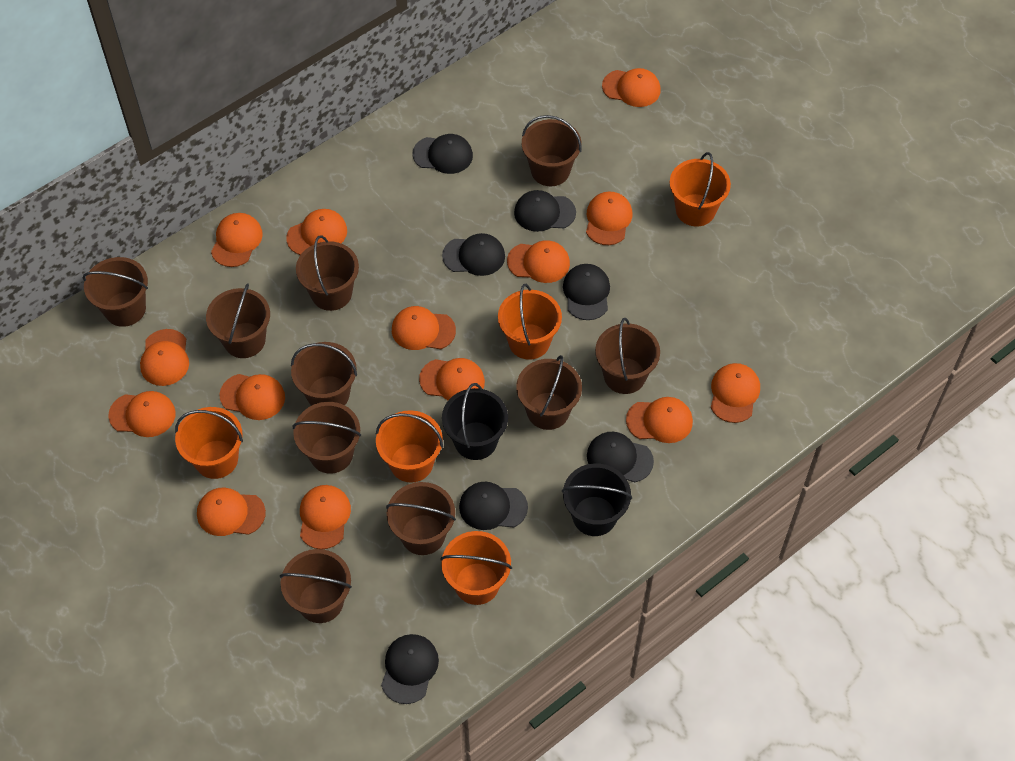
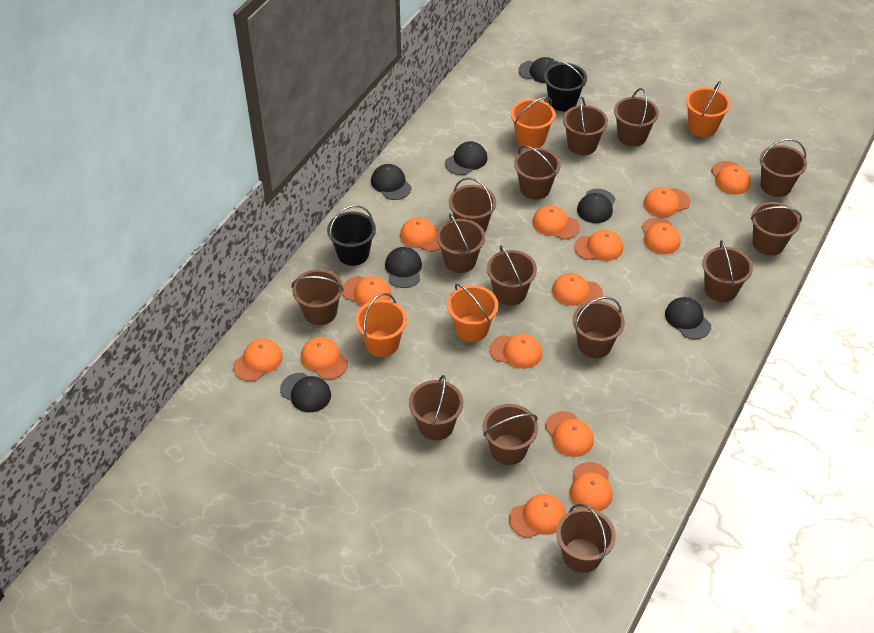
brown bucket: 10 -> 14
orange bucket: 5 -> 4

